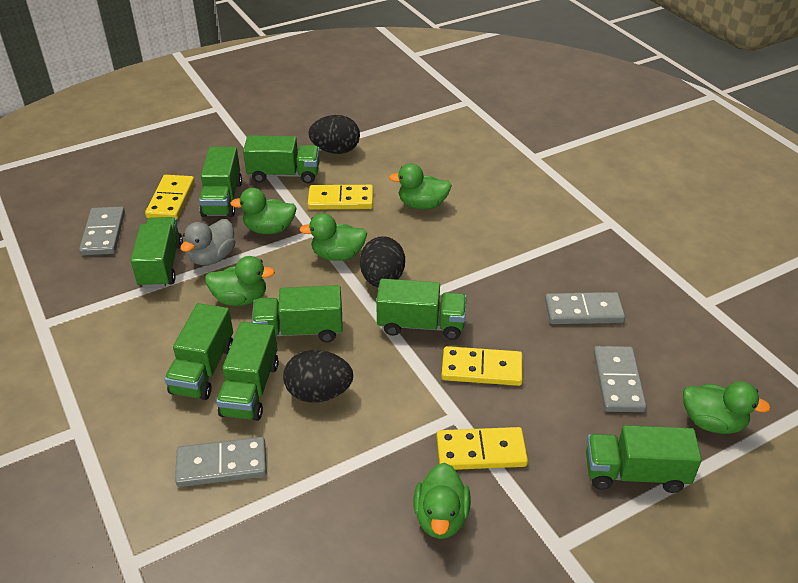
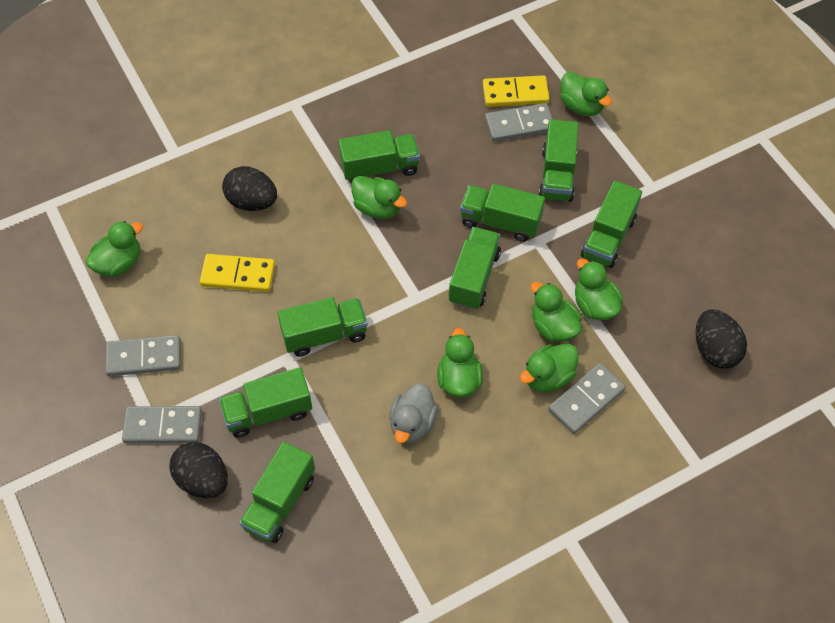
green duck: 6 -> 7
yellow domino: 4 -> 2

